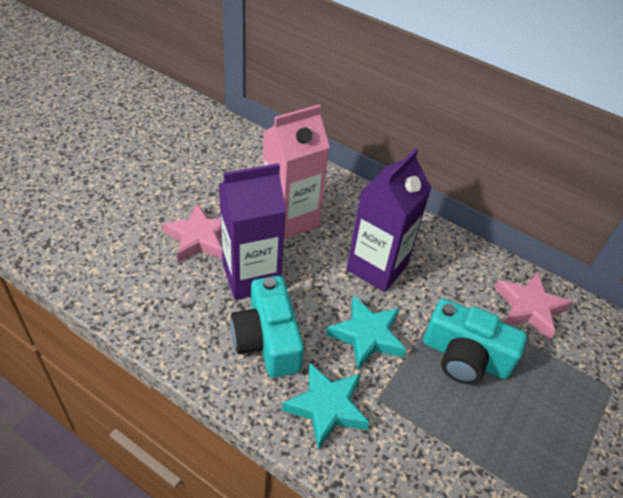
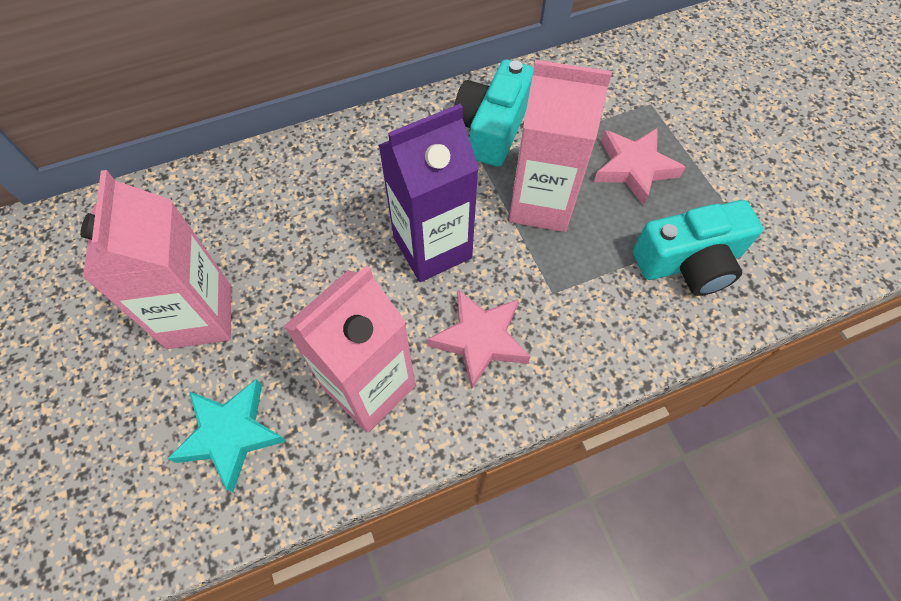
pink carton: 1 -> 3
purple carton: 2 -> 1
turquoise star: 2 -> 1

